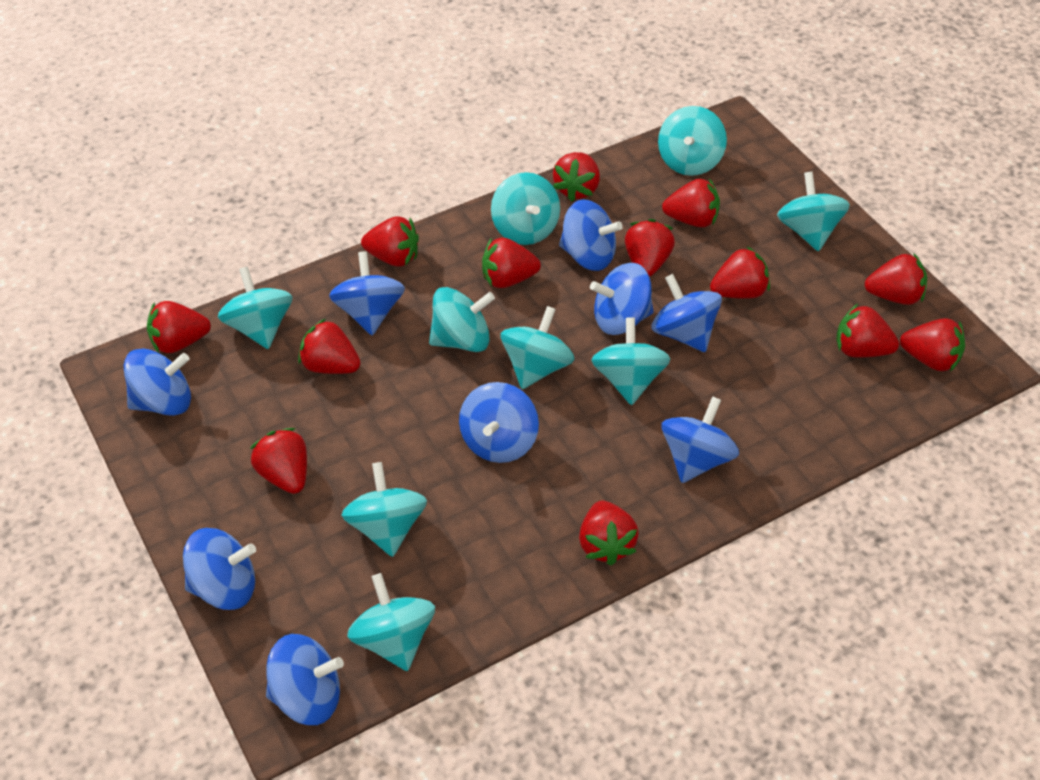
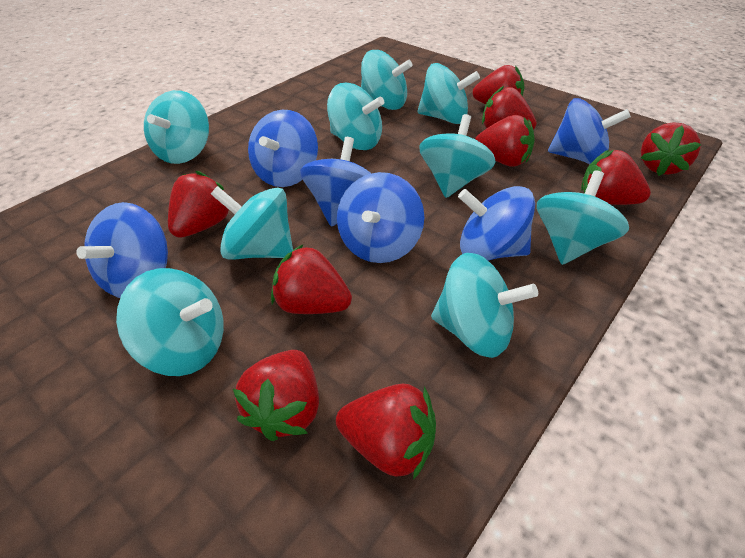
blue spinning top: 9 -> 6
red strawberry: 13 -> 9

